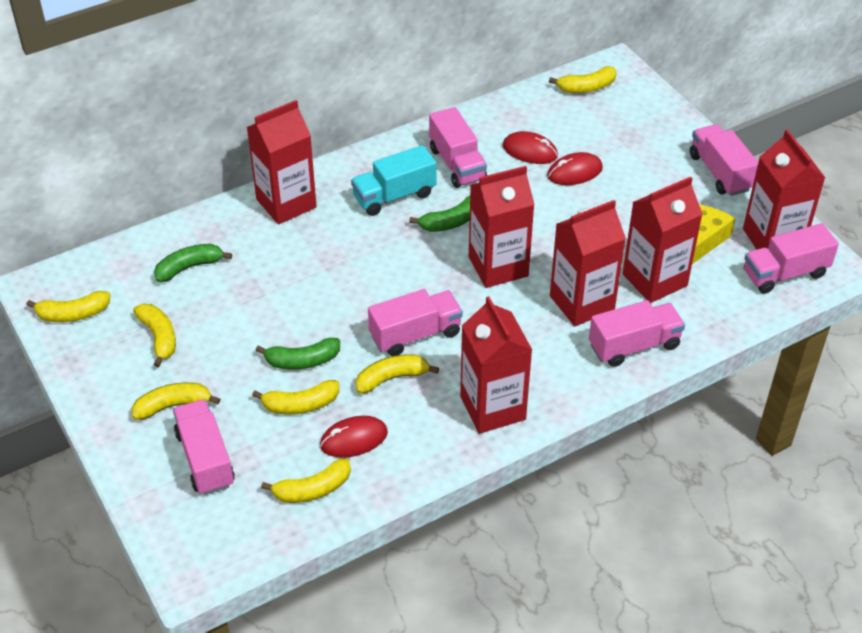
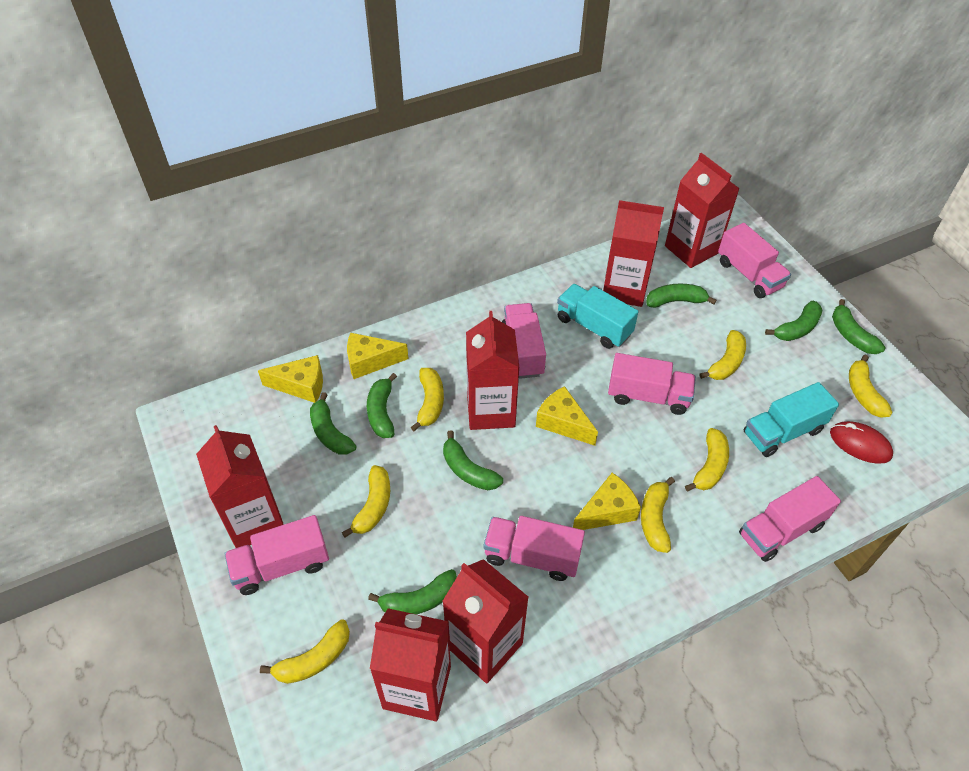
green banana: 3 -> 7
red mouse: 3 -> 1
turquoise truck: 1 -> 2
yellow cheese: 1 -> 4

